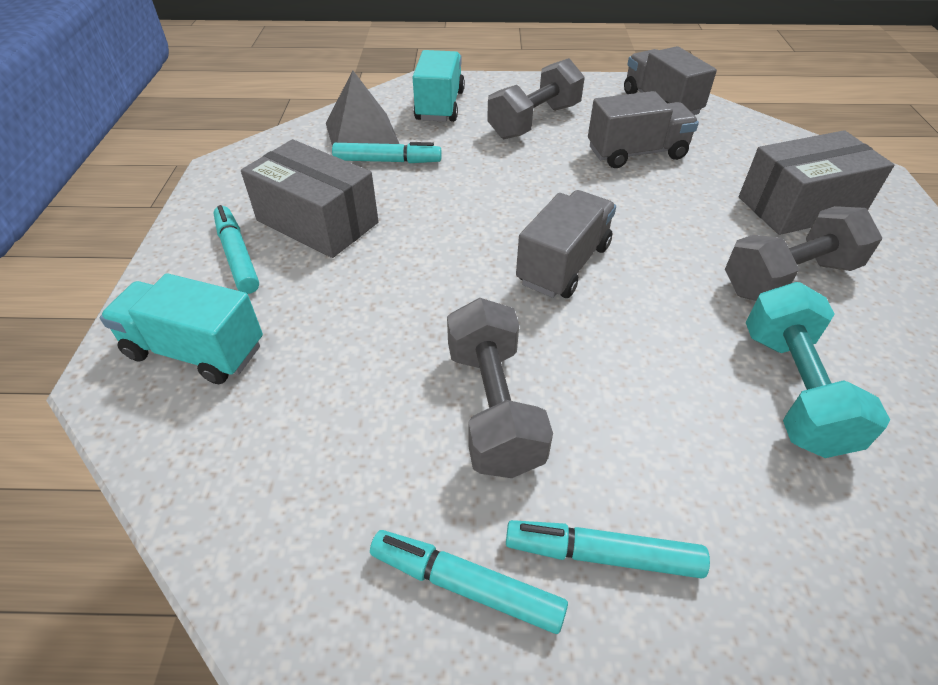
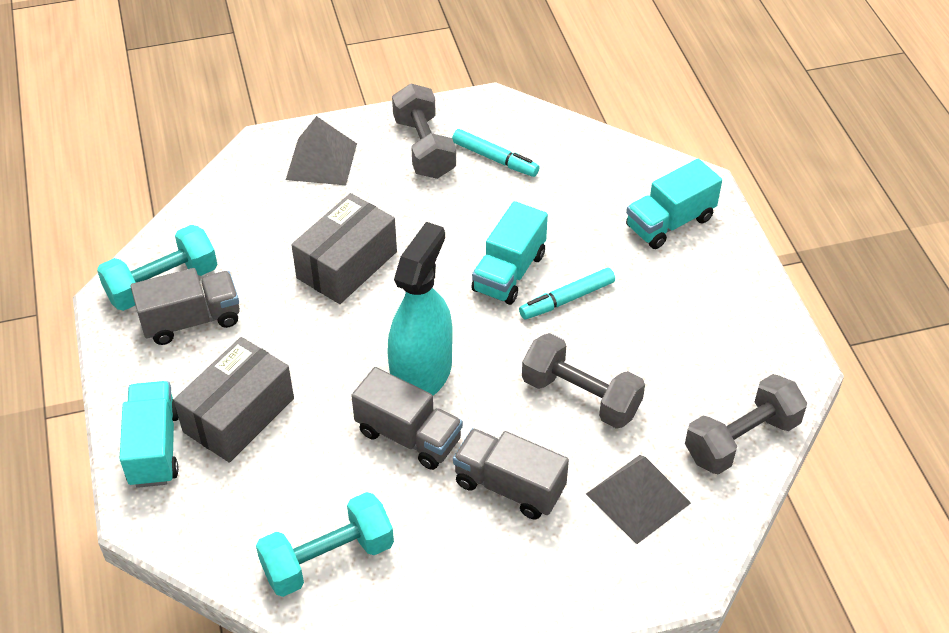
grey pyramid: 1 -> 2
turquoise dumbbell: 1 -> 2
turquoise marker: 4 -> 2
turquoise spray bottle: 0 -> 1
turquoise truck: 2 -> 3

